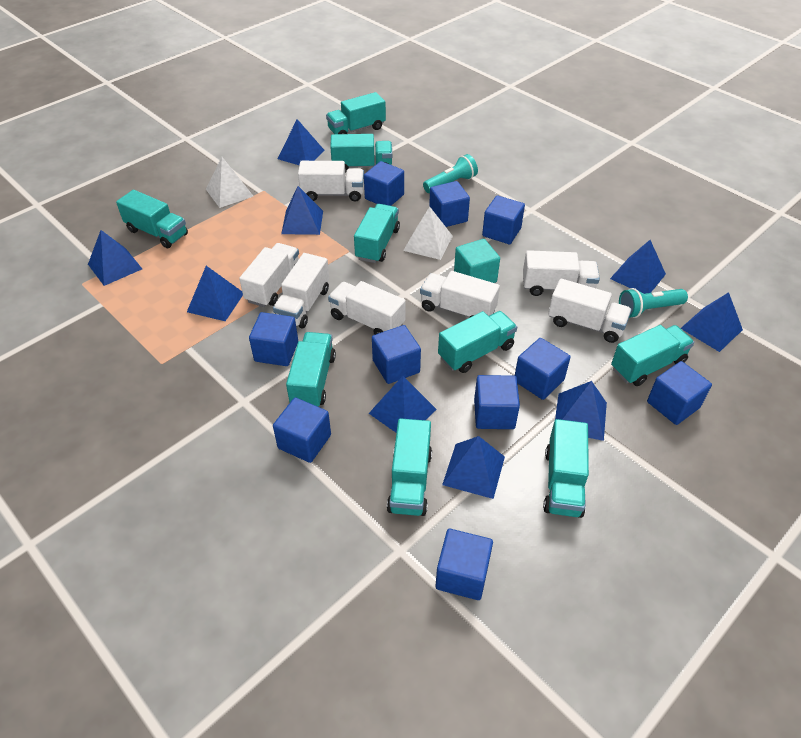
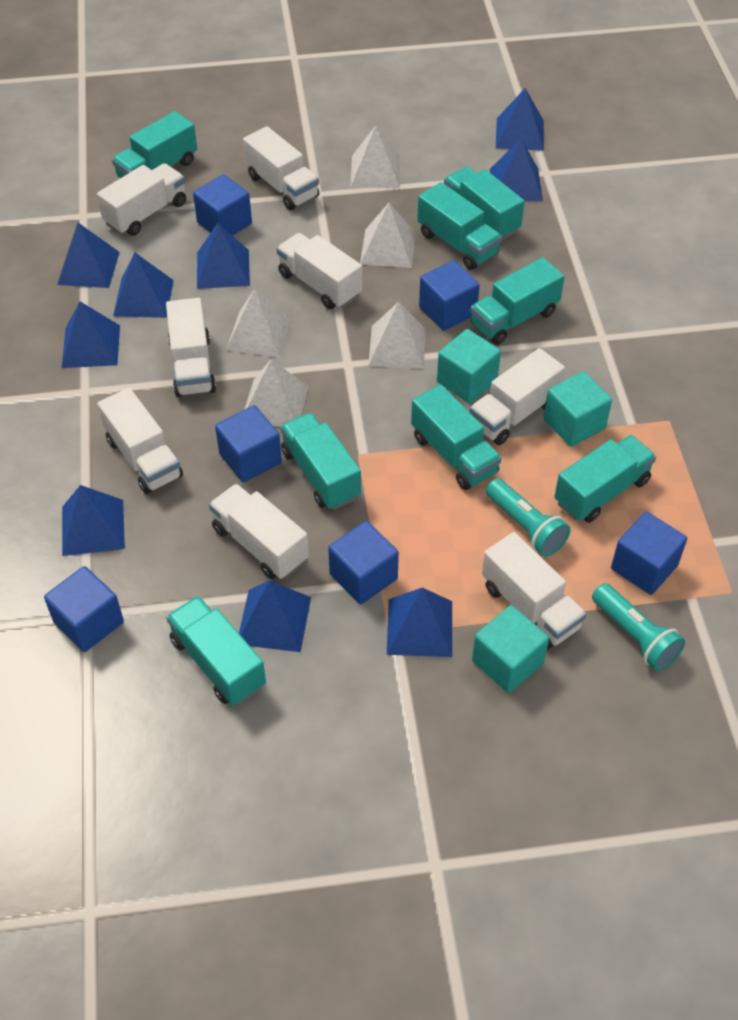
blue cube: 10 -> 6
turquoise cube: 1 -> 3
turquoise truck: 9 -> 8
white pyramid: 2 -> 5
white truck: 7 -> 8

